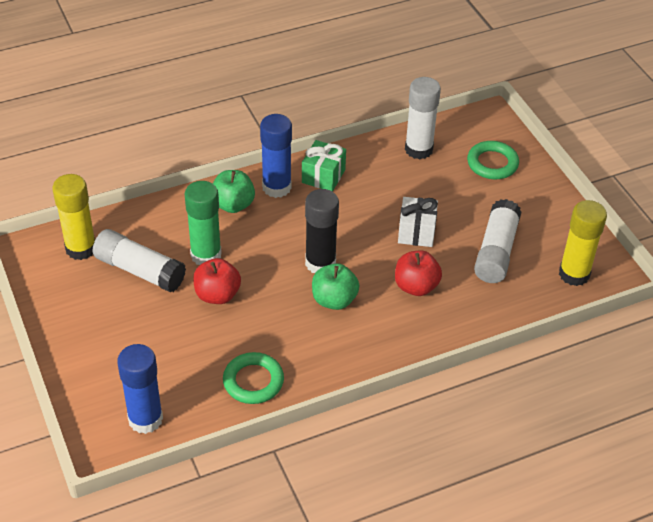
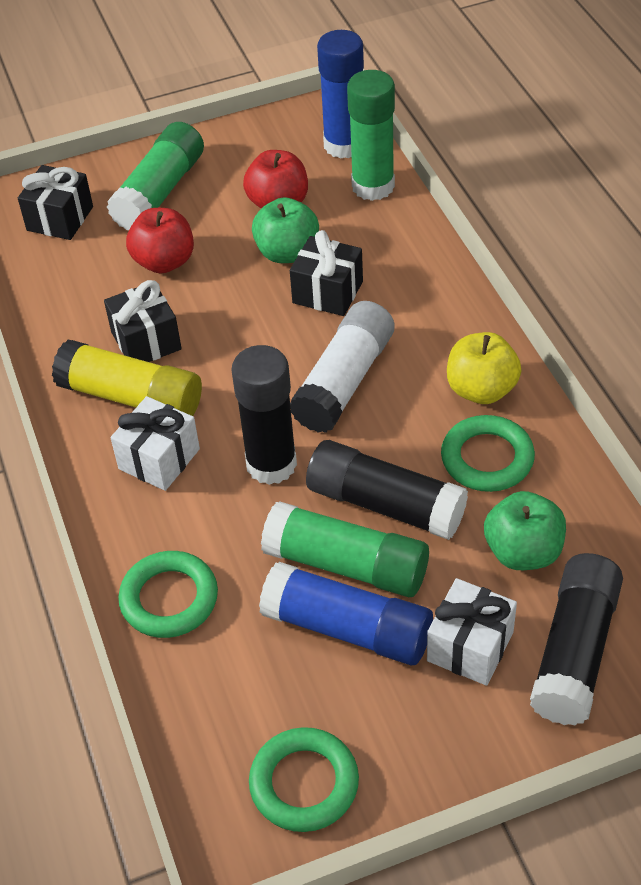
black gift: 0 -> 3
black glue stick: 1 -> 3
green gift: 1 -> 0
green glue stick: 1 -> 3
green ring: 2 -> 3
white gift: 1 -> 2
white glue stick: 3 -> 1
yellow apple: 0 -> 1
yellow glue stick: 2 -> 1

